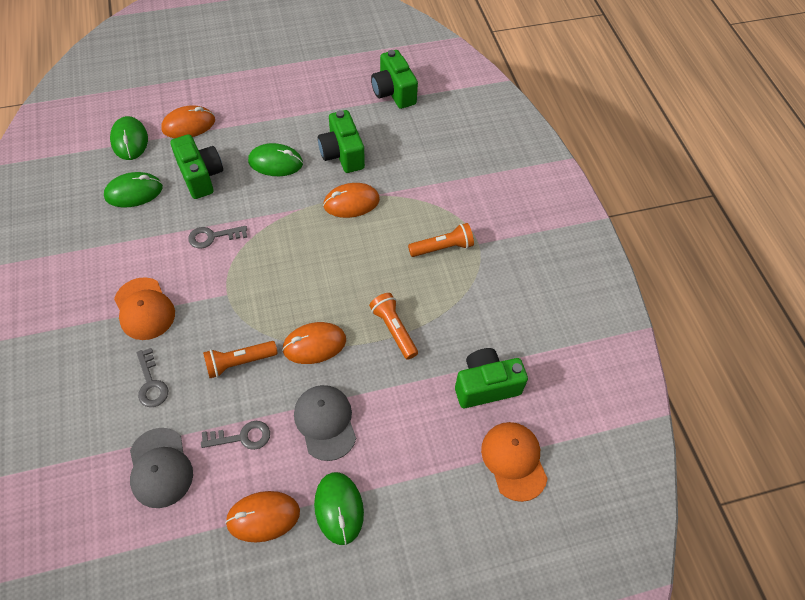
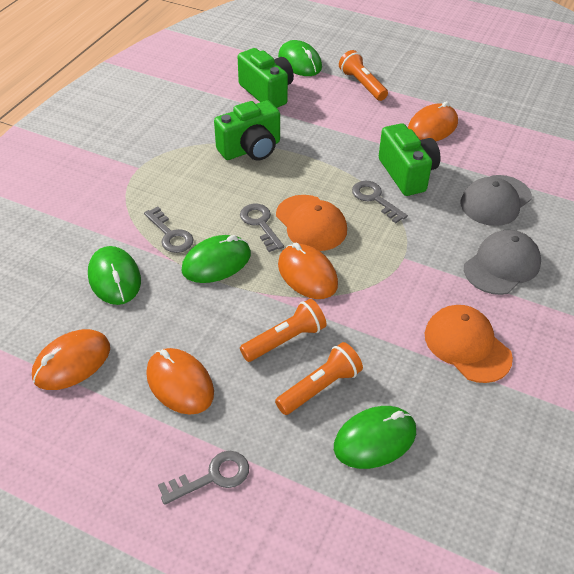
green camera: 4 -> 3
grey key: 3 -> 4

